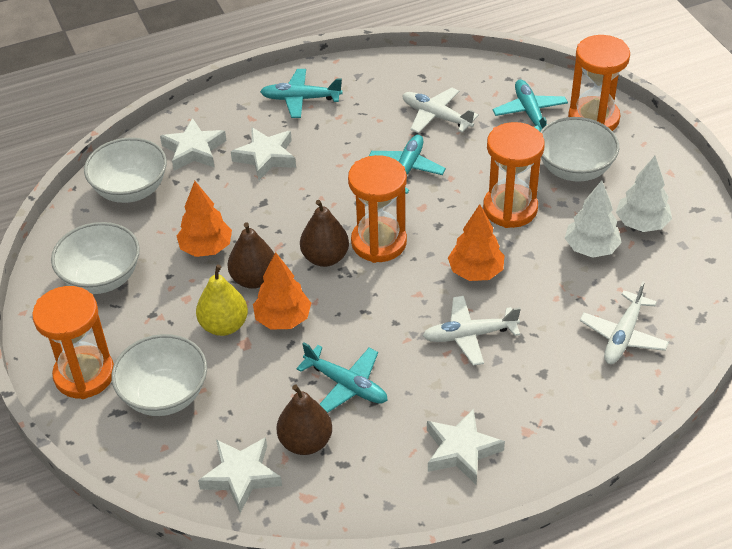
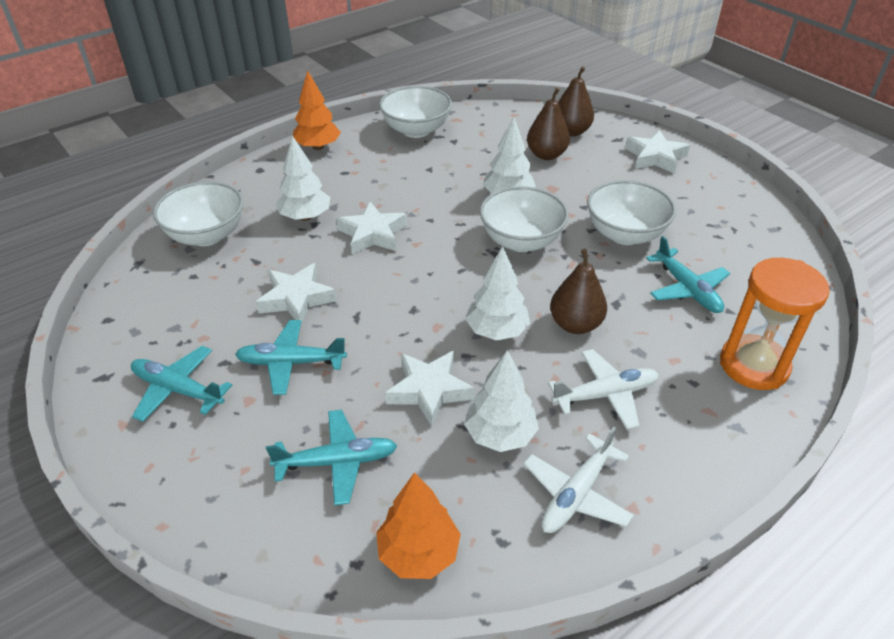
orange hourglass: 4 -> 1
orange tree: 3 -> 2
white plane: 3 -> 2
white tree: 2 -> 4
yellow pear: 1 -> 0

